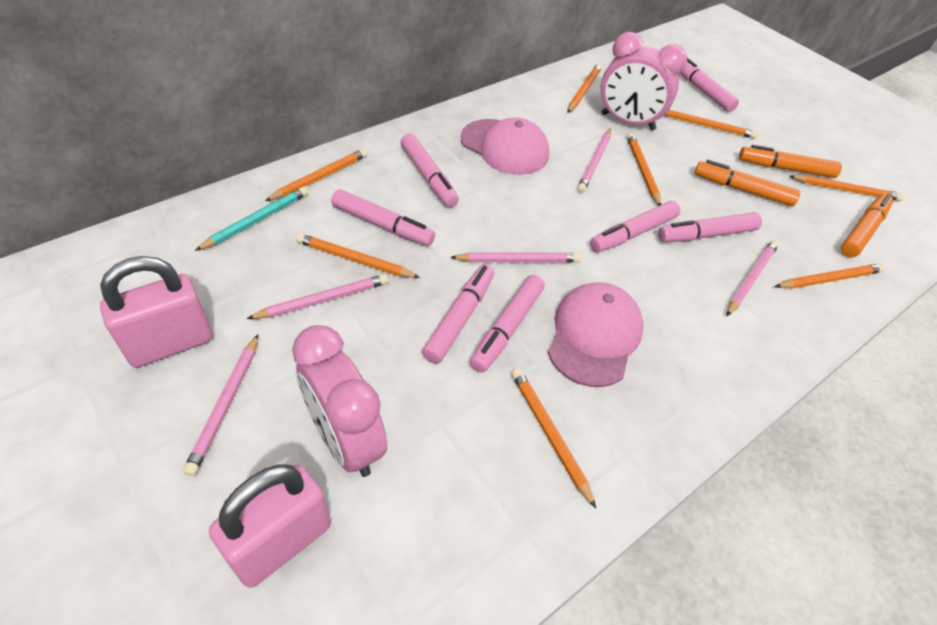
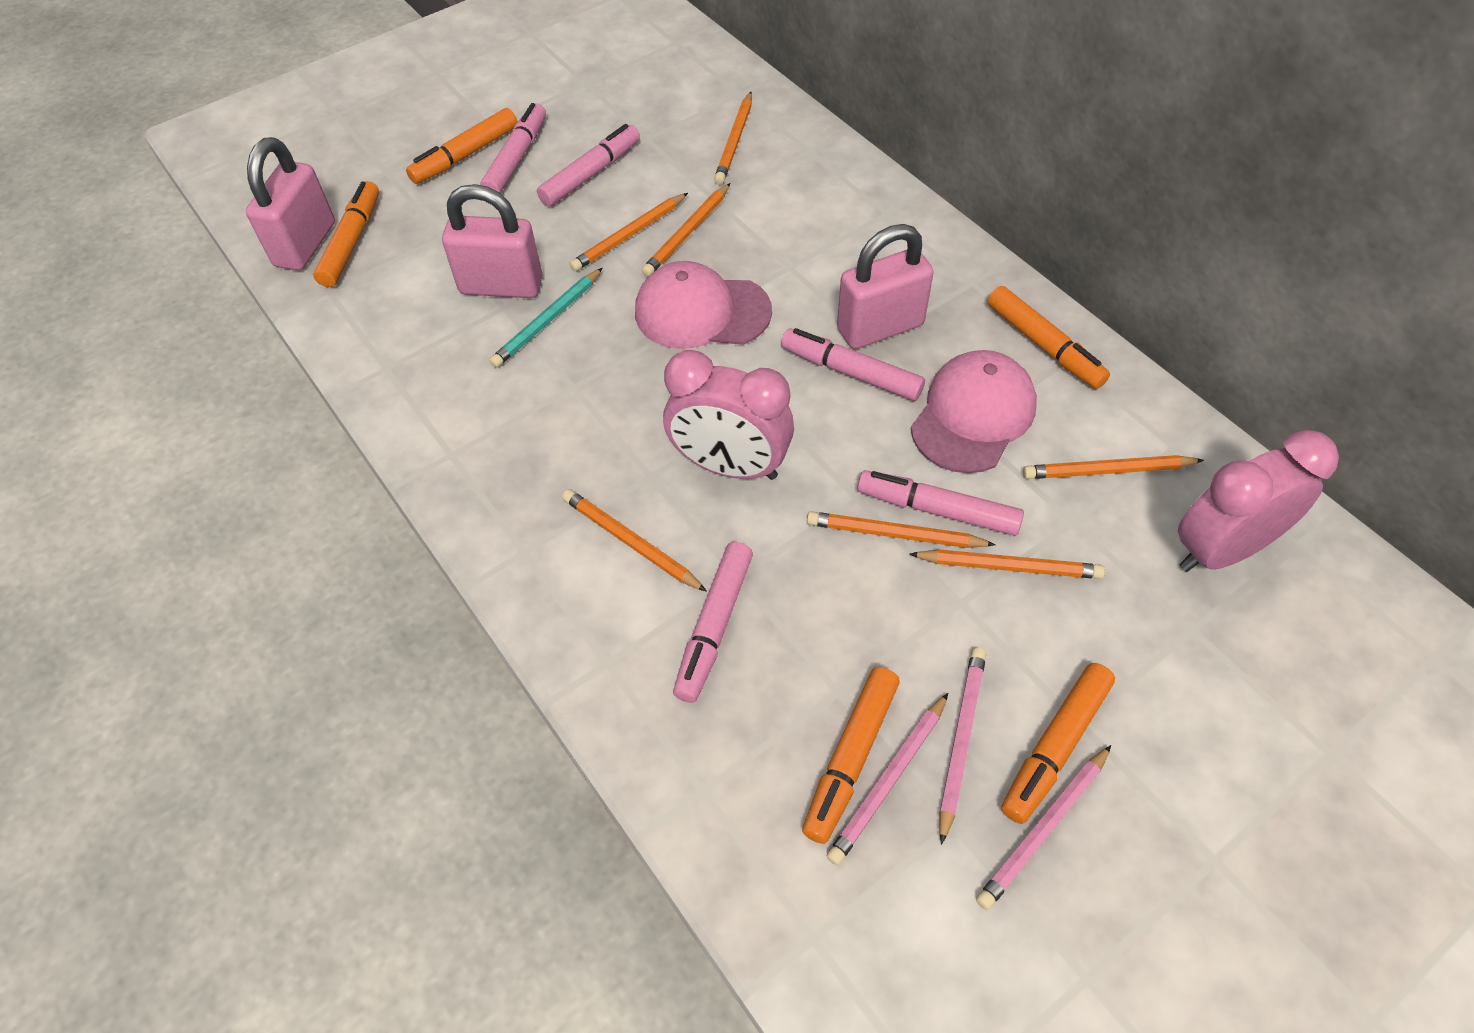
orange marker: 3 -> 5
orange pencil: 8 -> 7
pink marker: 7 -> 5
pink padlock: 2 -> 3
pink pencil: 5 -> 3

